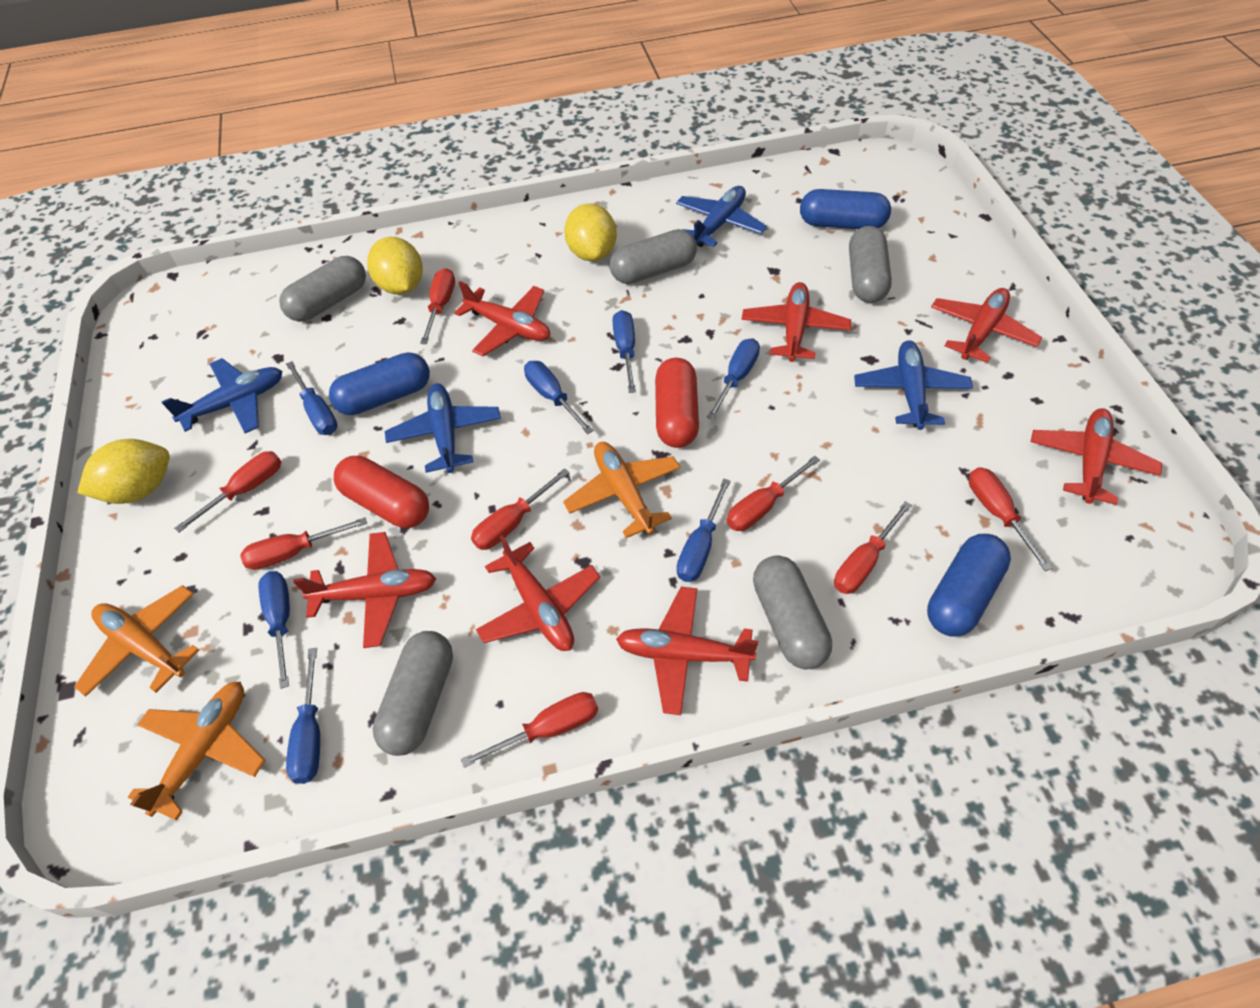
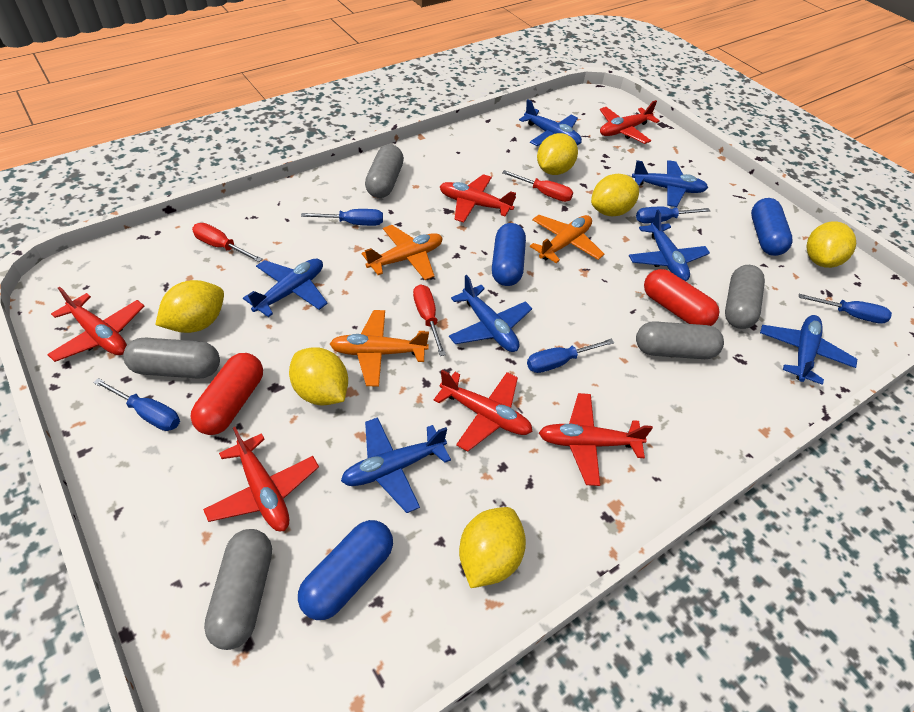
blue plane: 4 -> 7
blue screwdriver: 7 -> 5
red plane: 7 -> 6
red screwdriver: 8 -> 3
yellow lemon: 3 -> 6

